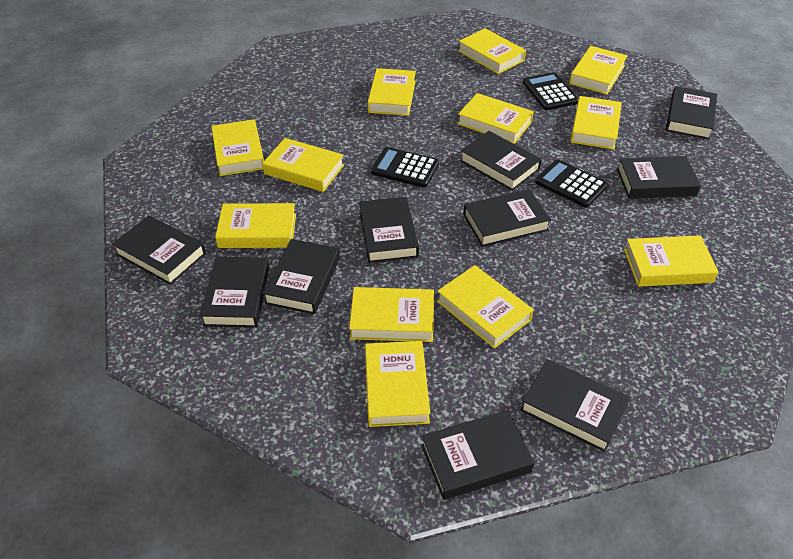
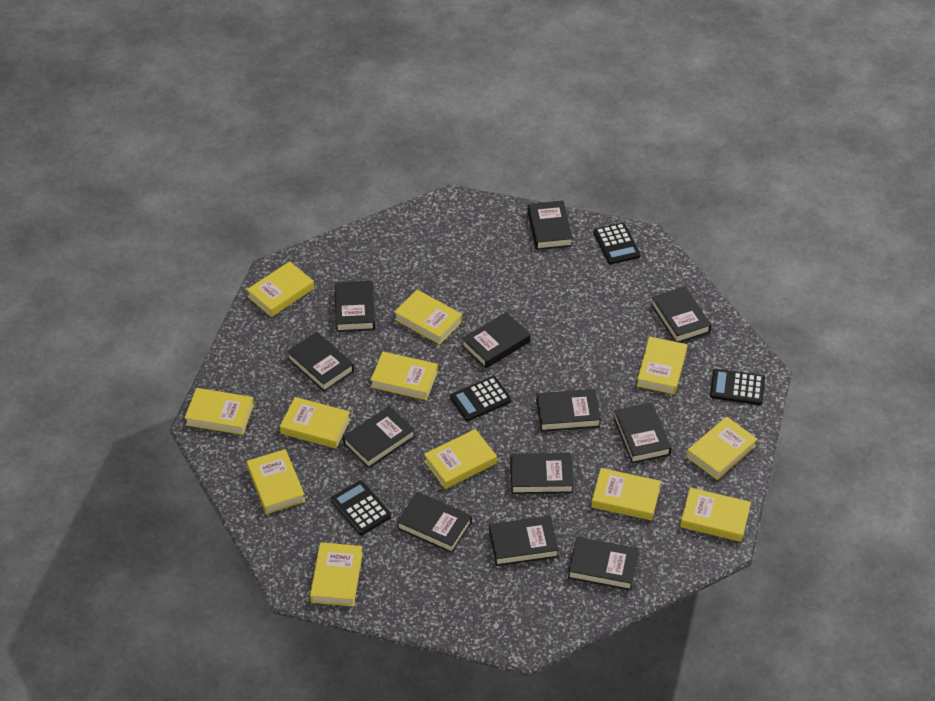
black book: 10 -> 12
black calculator: 3 -> 4

